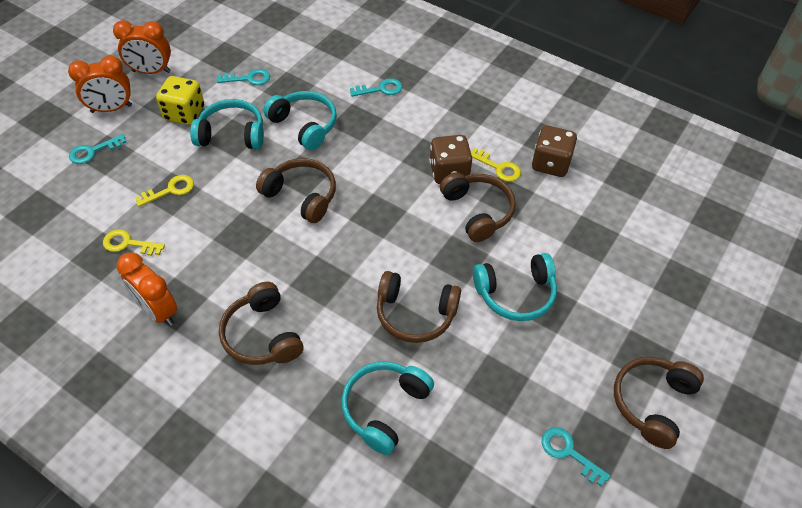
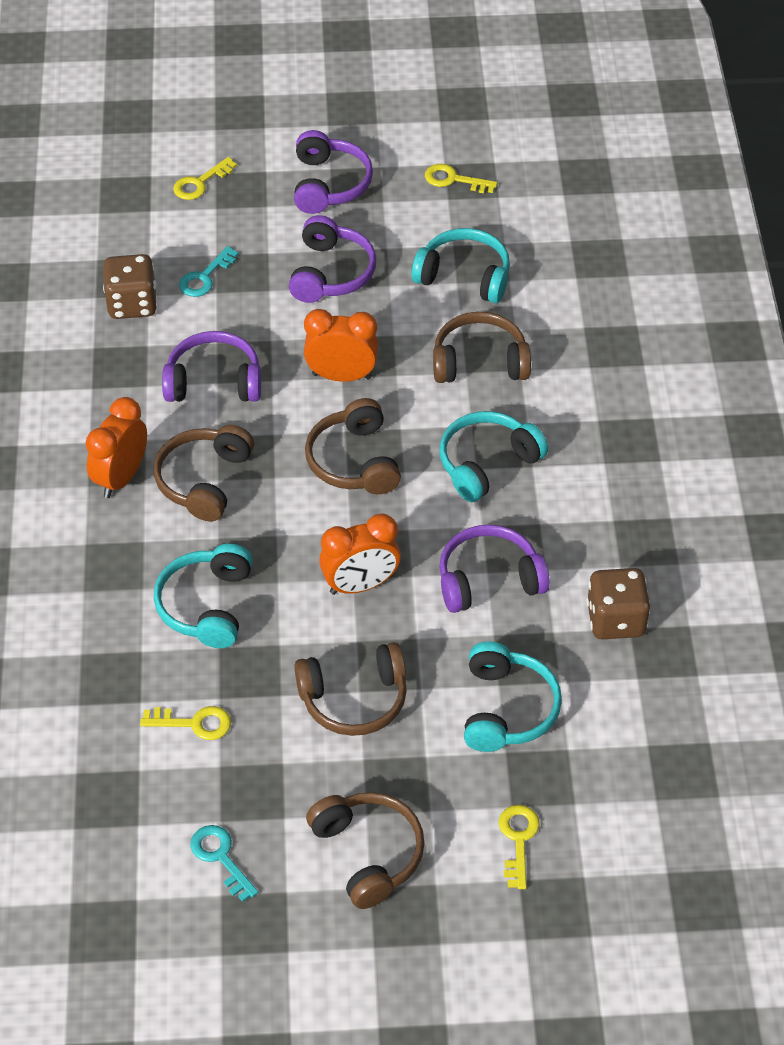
purple headphones: 0 -> 4
turquoise key: 4 -> 2
yellow dice: 1 -> 0
yellow key: 3 -> 4

